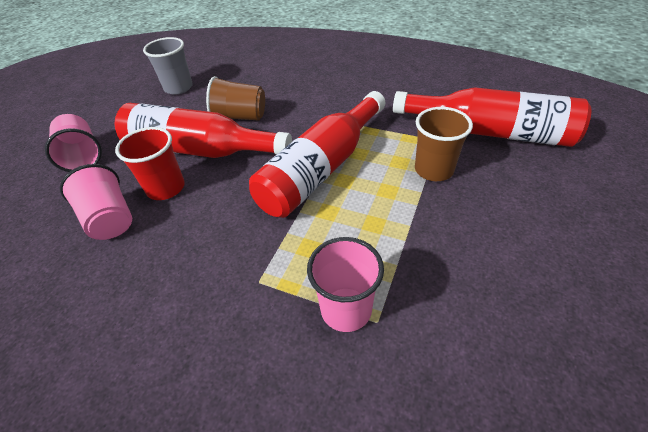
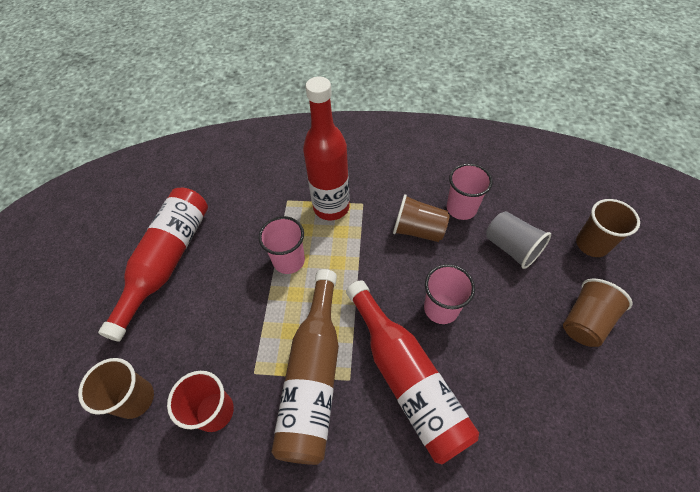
brown bottle: 0 -> 1
brown cup: 2 -> 4

